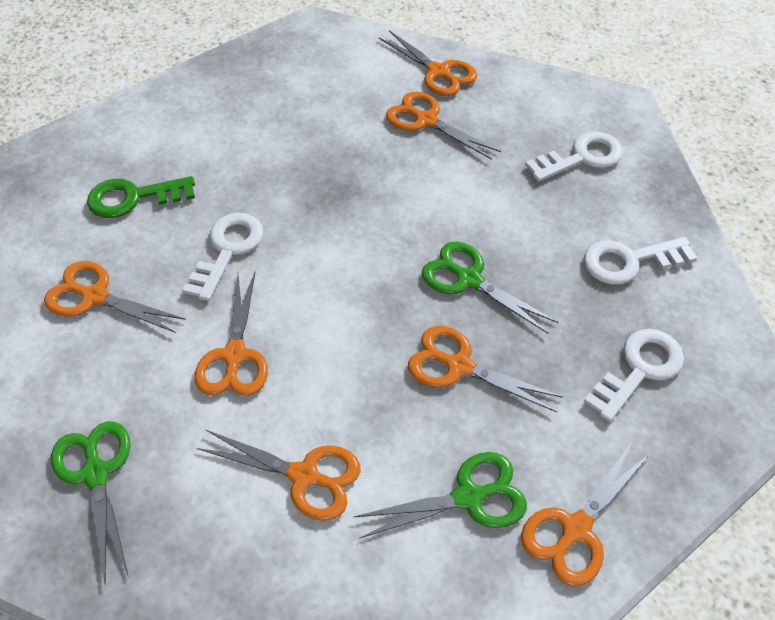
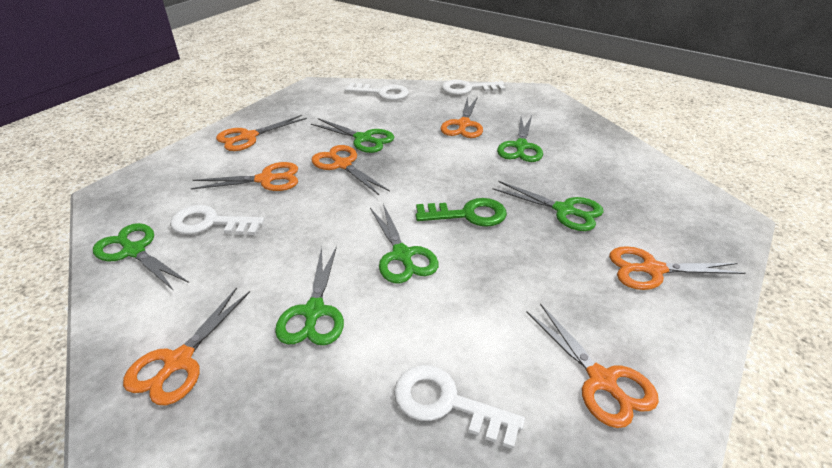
green scissors: 3 -> 6

